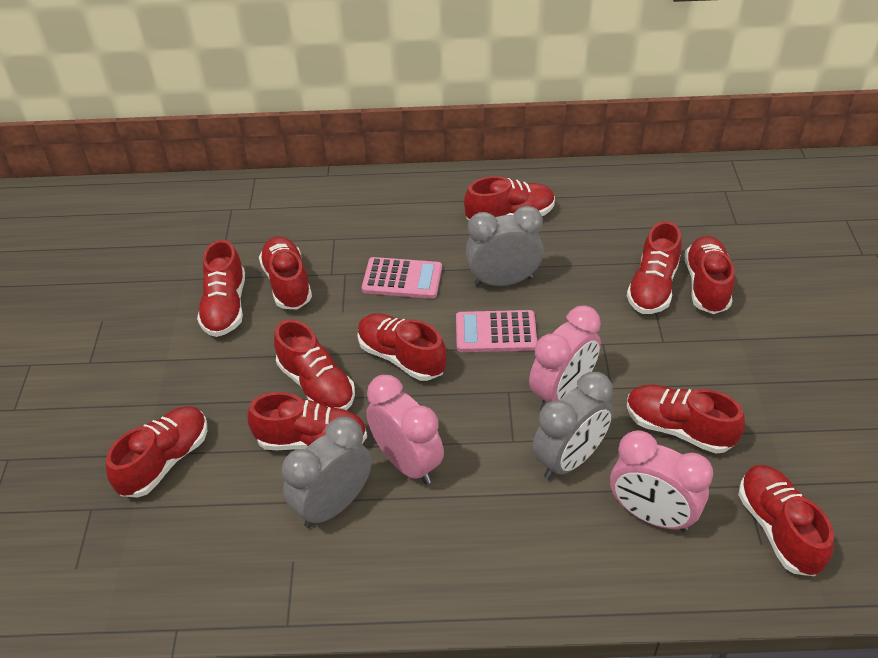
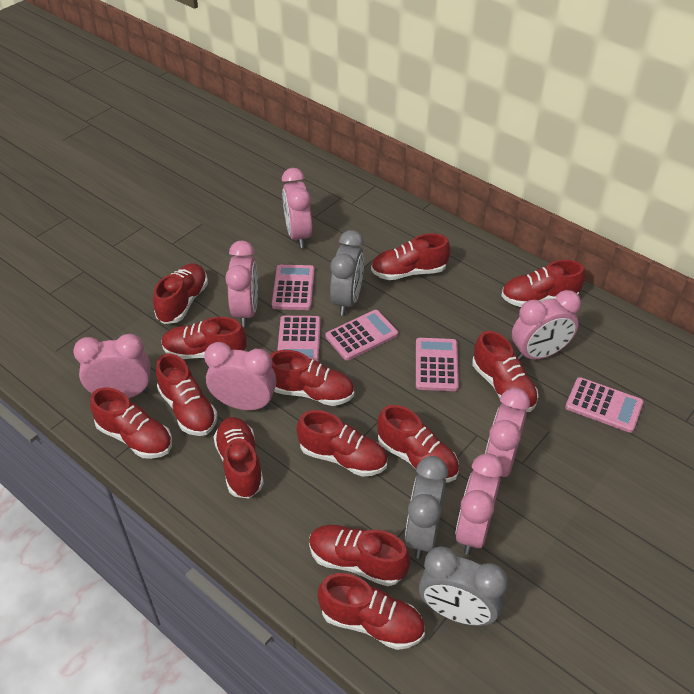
pink calculator: 2 -> 5
pink clock: 3 -> 7
red shoe: 11 -> 13

